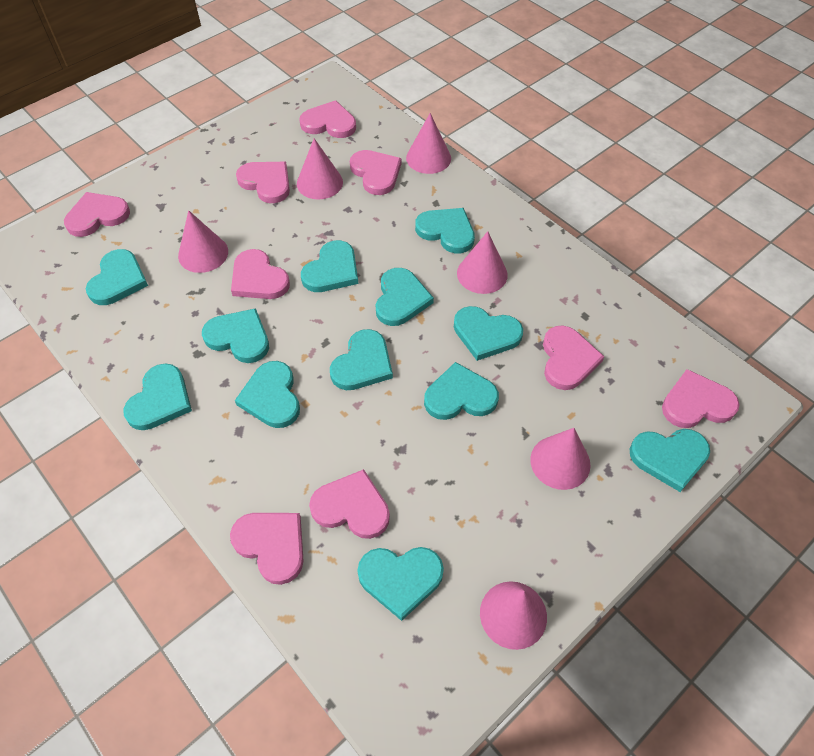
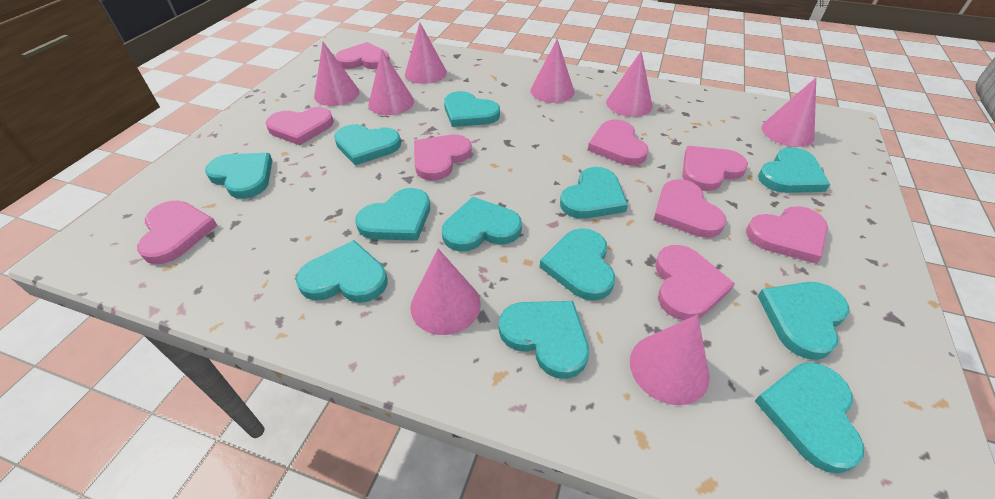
pink cone: 6 -> 8

